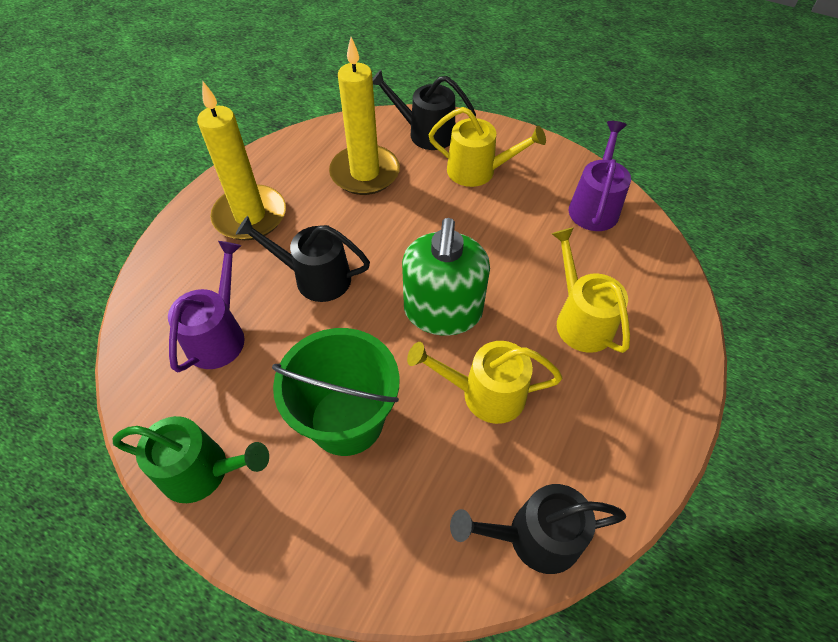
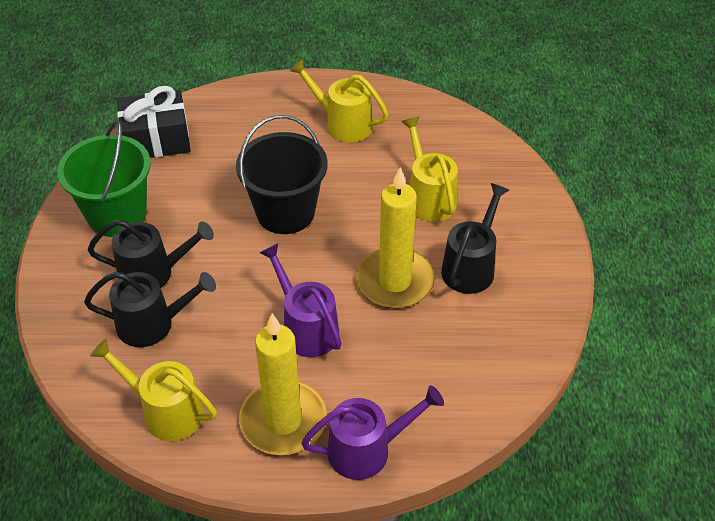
black bucket: 0 -> 1
black gift: 0 -> 1
green soap dispenser: 1 -> 0
green watering can: 1 -> 0

